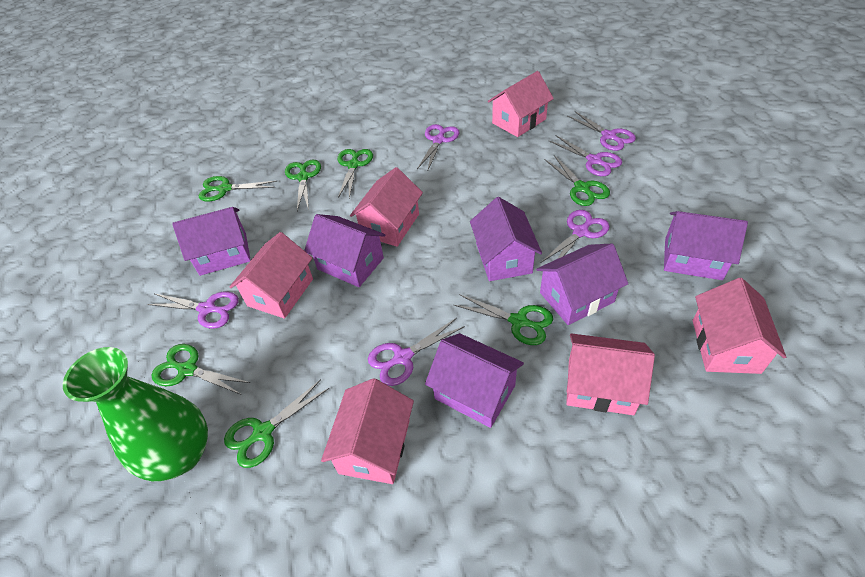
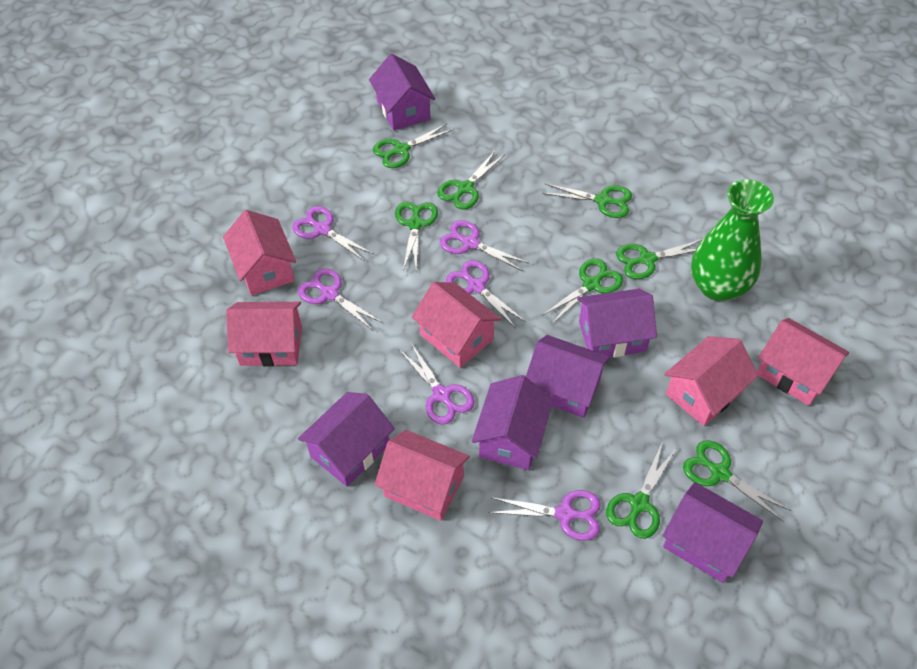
green scissors: 7 -> 8

